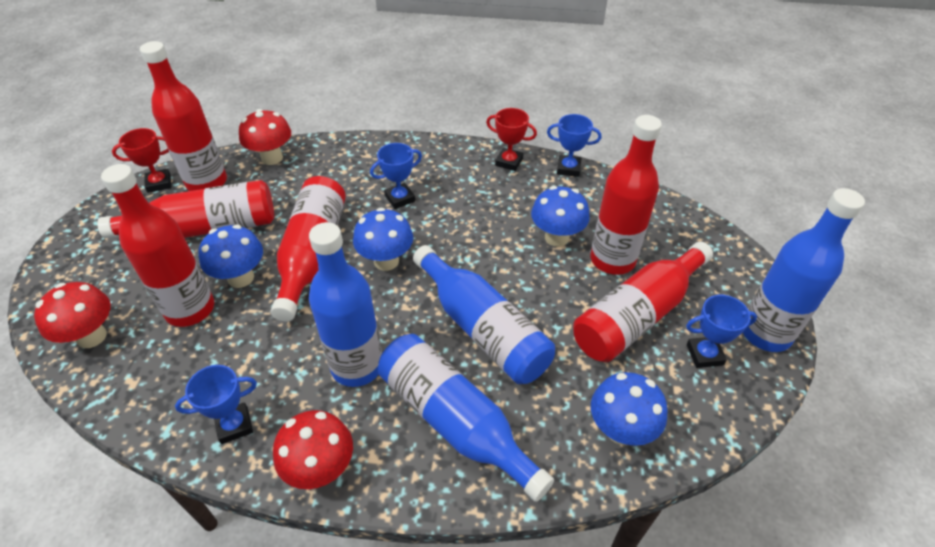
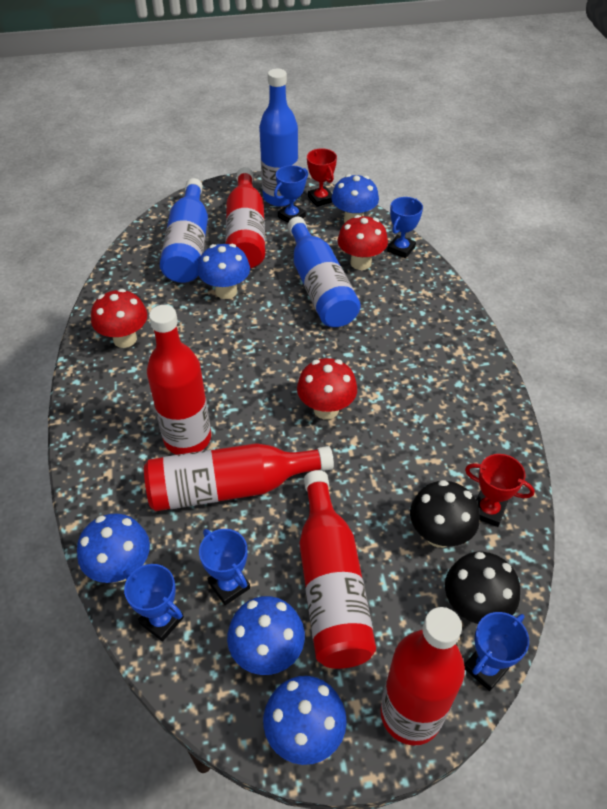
black mushroom: 0 -> 2
blue bottle: 4 -> 3
blue mushroom: 4 -> 5
blue trophy: 4 -> 5
red bottle: 6 -> 5

